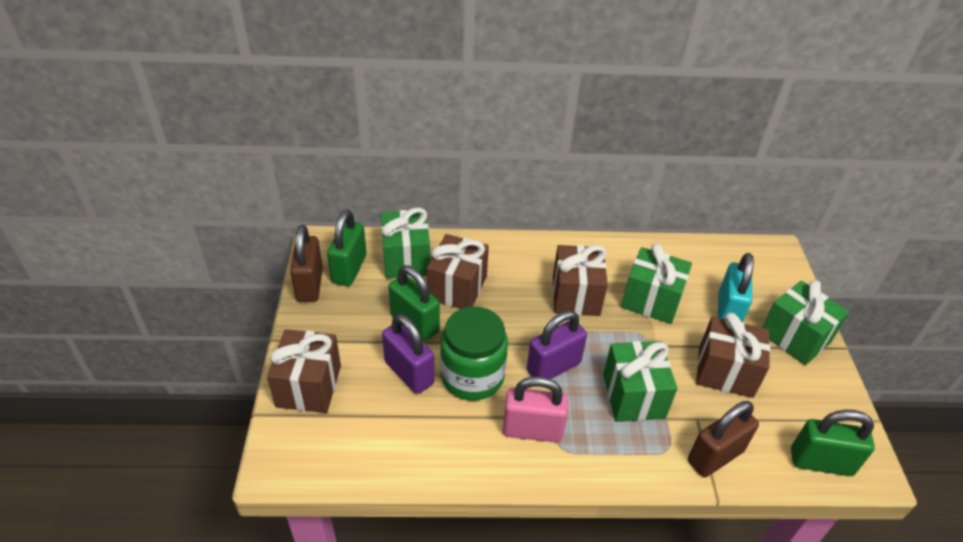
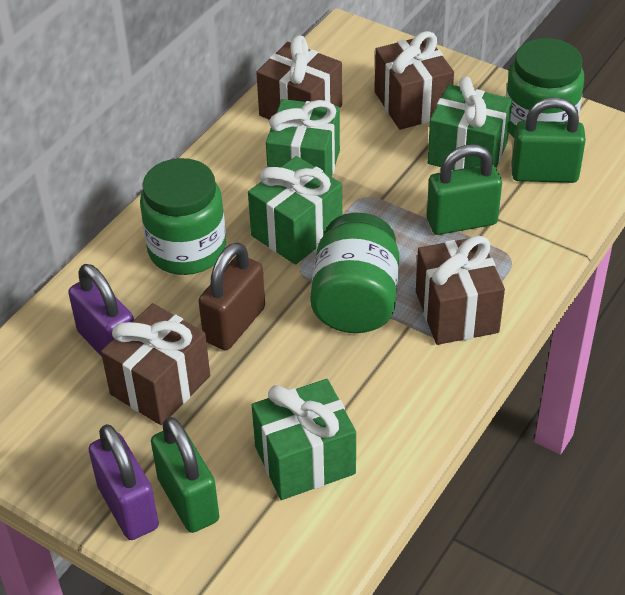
brown padlock: 2 -> 1
green jar: 1 -> 3
pink padlock: 1 -> 0
turquoise padlock: 1 -> 0

